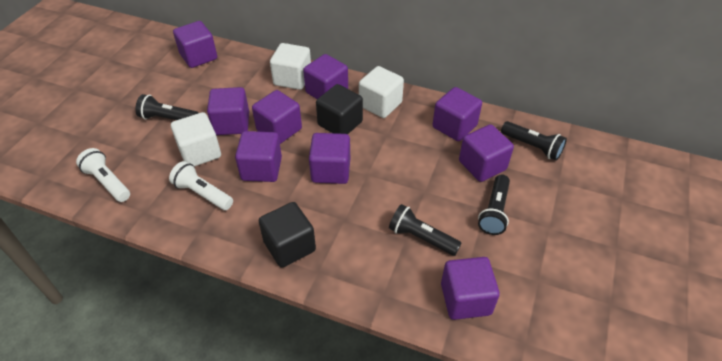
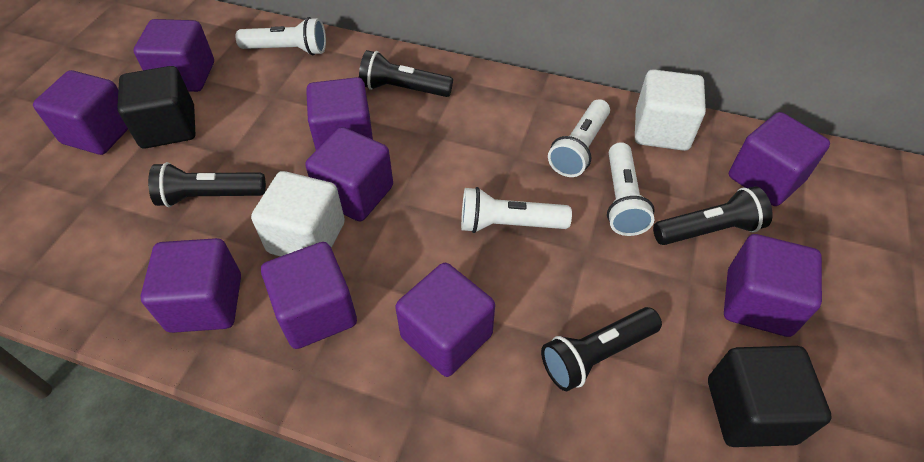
white cube: 3 -> 2
white flashlight: 2 -> 4

